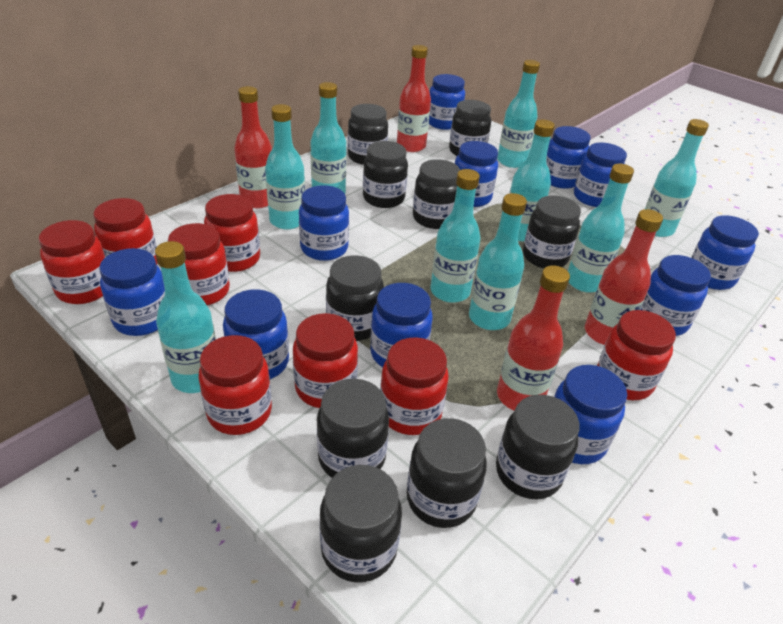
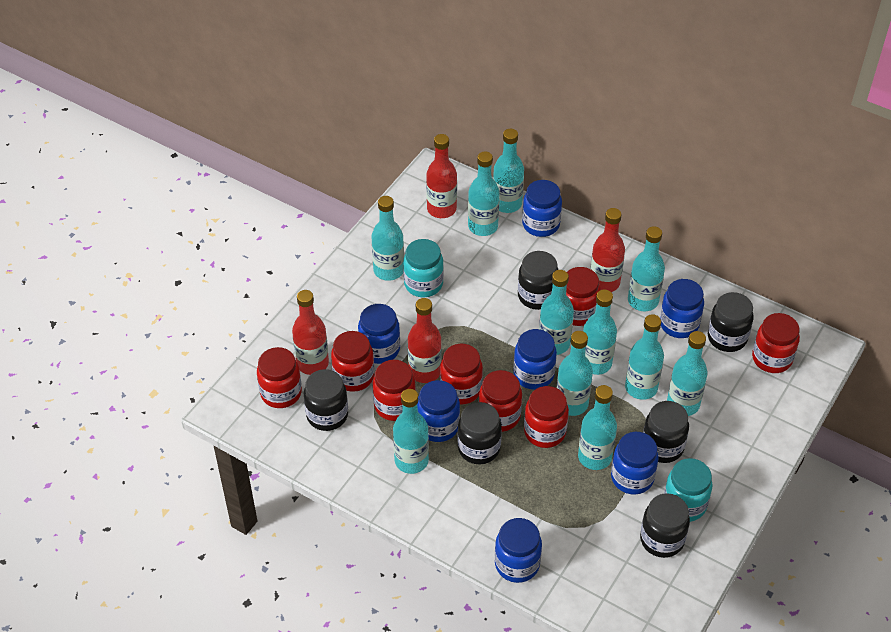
black jar: 10 -> 6
blue jar: 11 -> 7
turquoise bottle: 9 -> 11
turquoise jar: 0 -> 2

